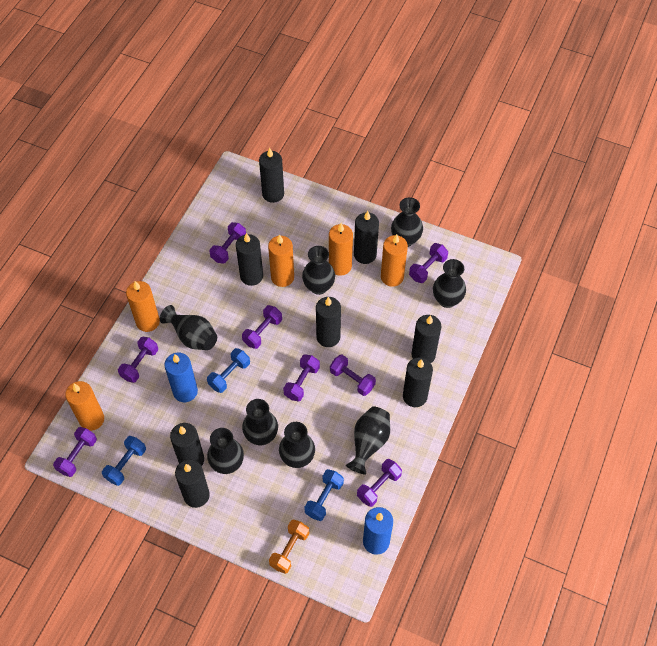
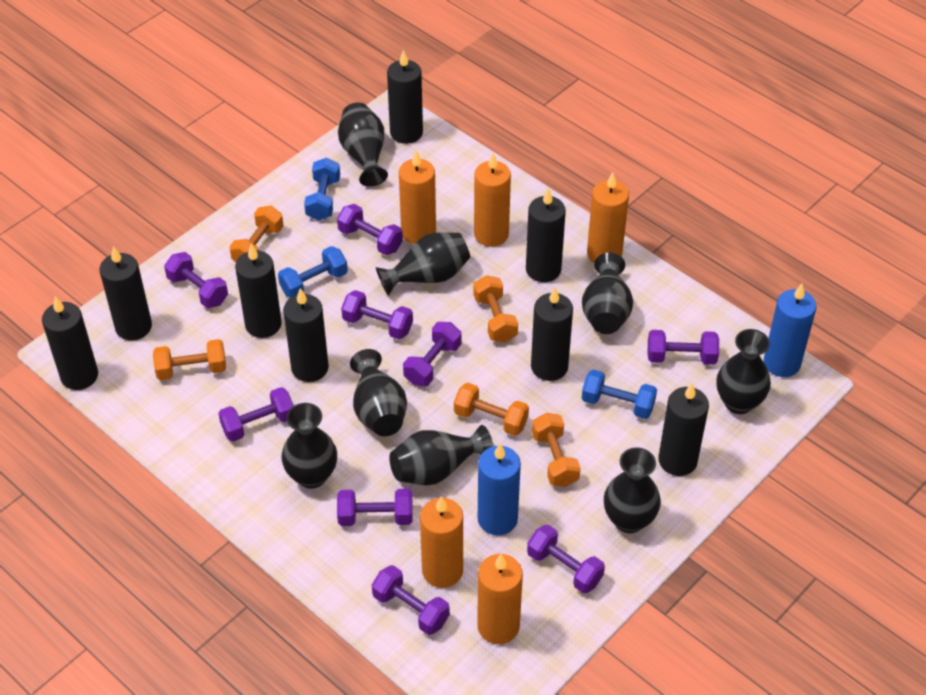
orange dumbbell: 1 -> 5
purple dumbbell: 8 -> 9

